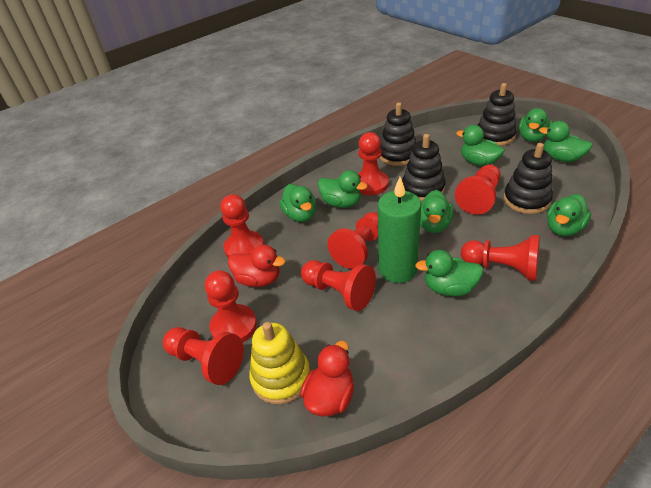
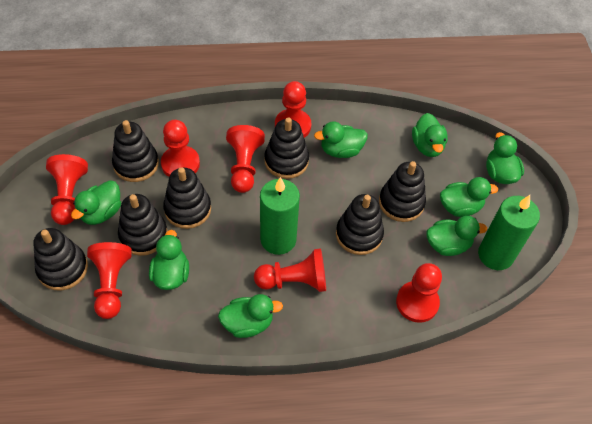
black stacking toy: 4 -> 7
green candle: 1 -> 2
red duck: 2 -> 0
red pawn: 8 -> 7
yellow stacking toy: 1 -> 0

